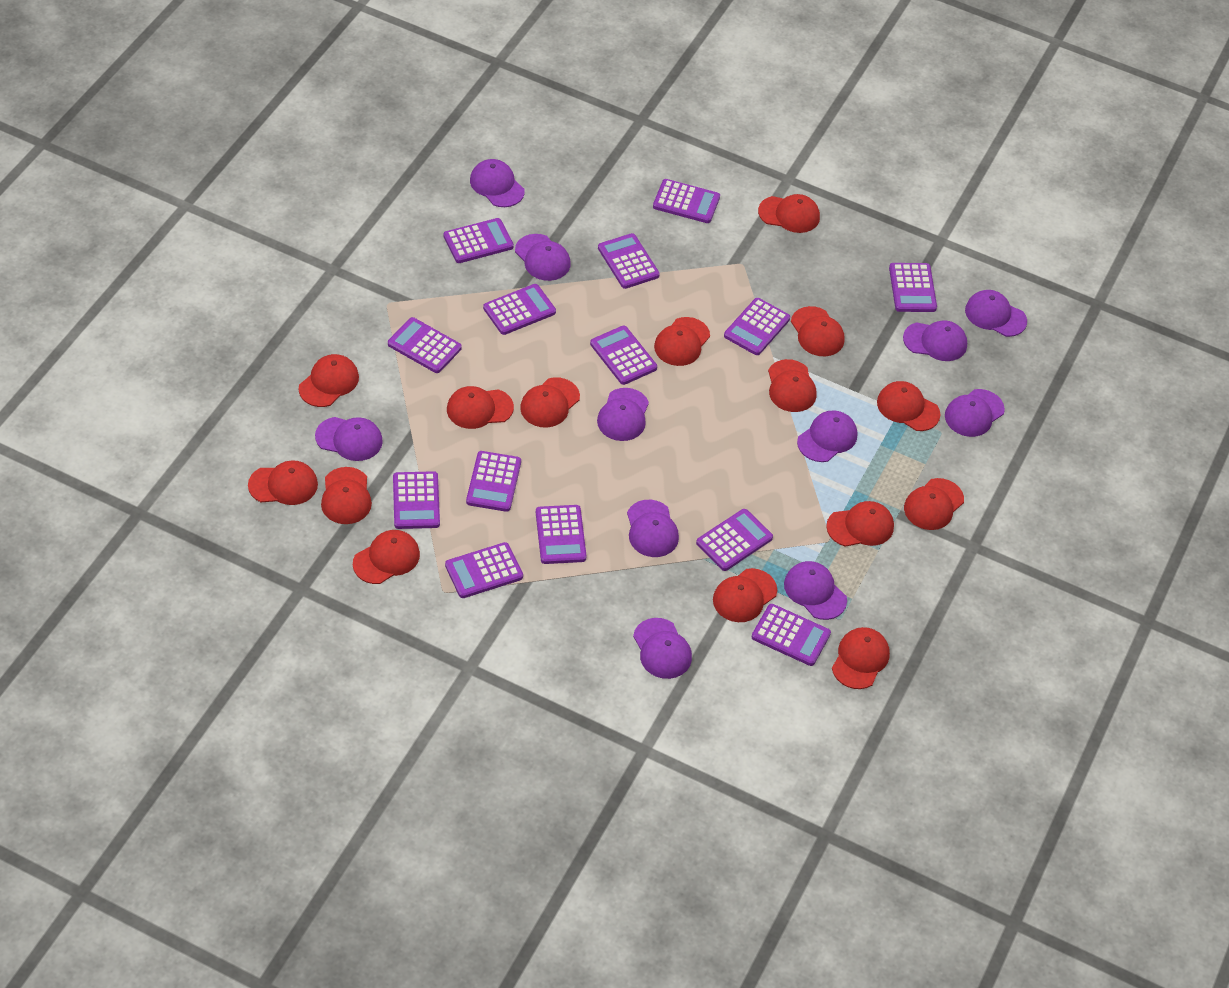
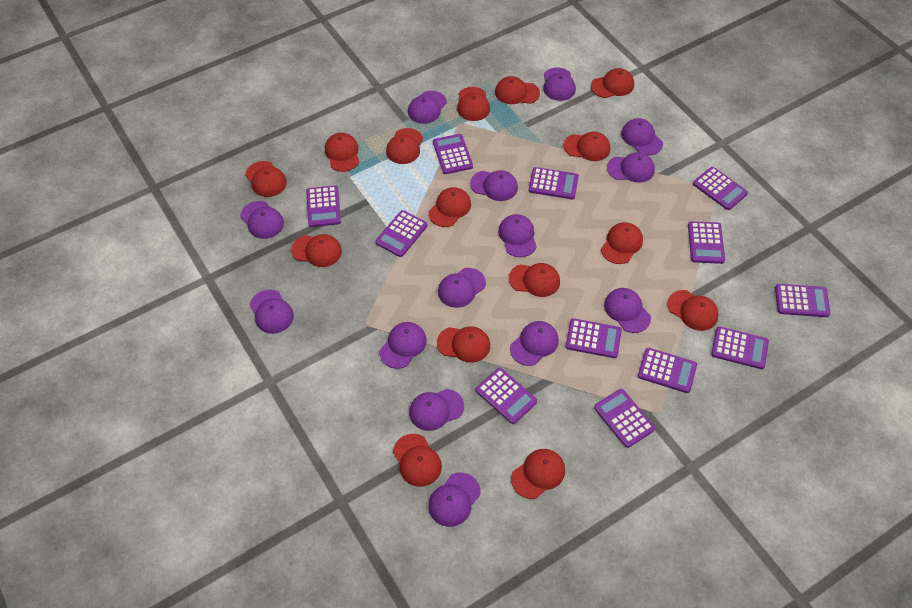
purple calculator: 14 -> 12
purple cap: 11 -> 14

